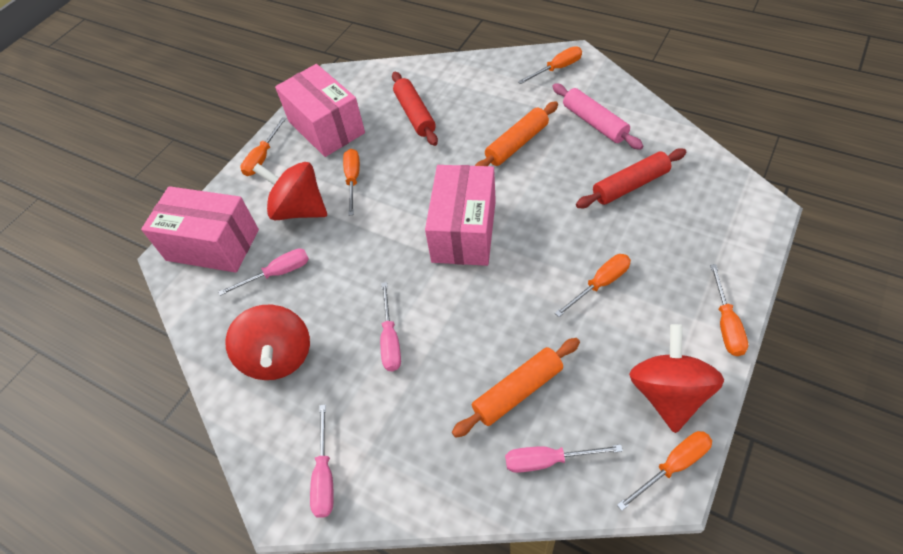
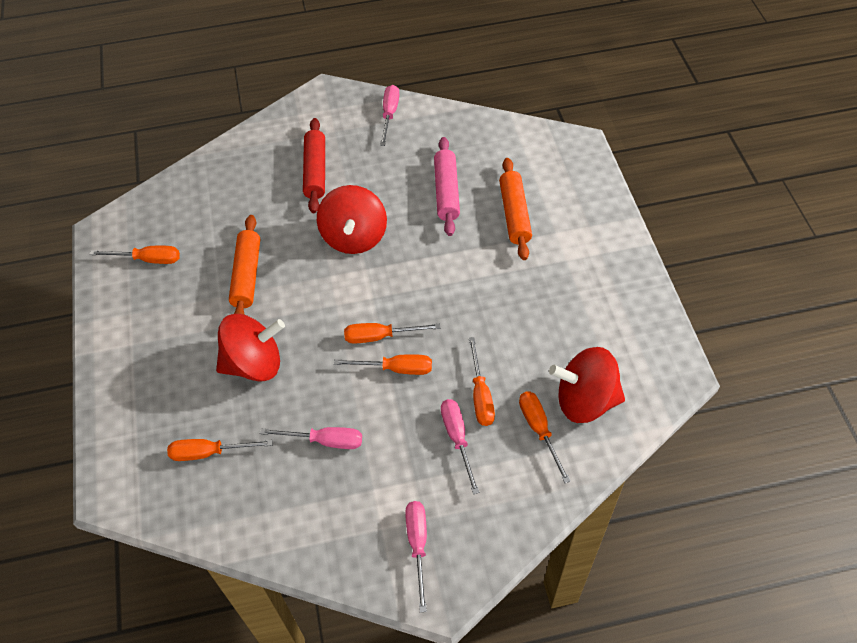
pink box: 3 -> 0
red rolling pin: 2 -> 1

